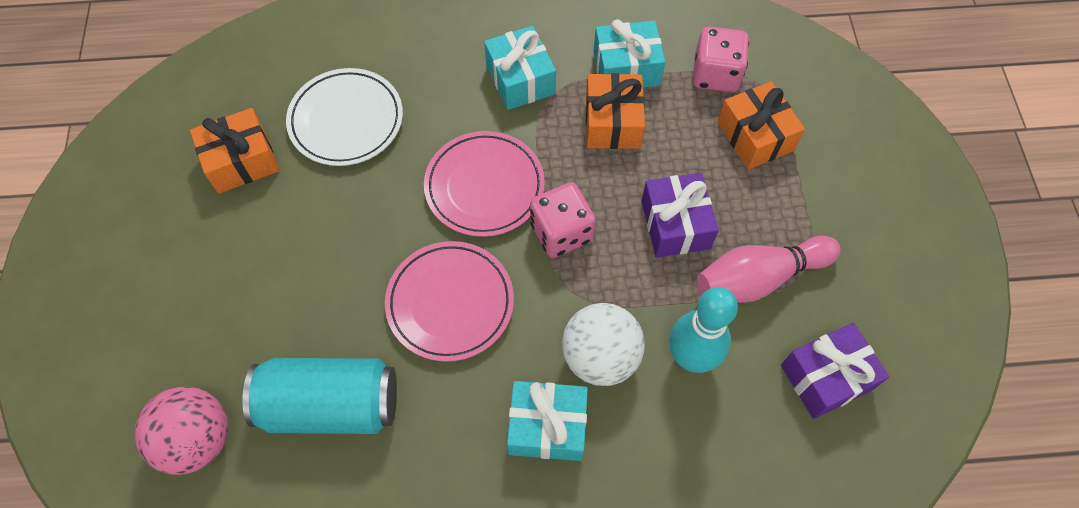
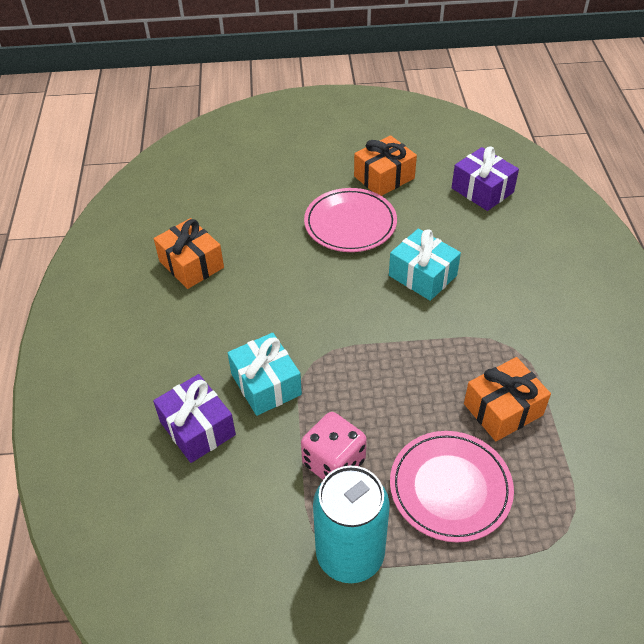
pink ball: 1 -> 0
pink bowling pin: 1 -> 0
pink dice: 2 -> 1
turquoise bowling pin: 1 -> 0
turquoise gift: 3 -> 2
white ball: 1 -> 0
white plate: 1 -> 0

